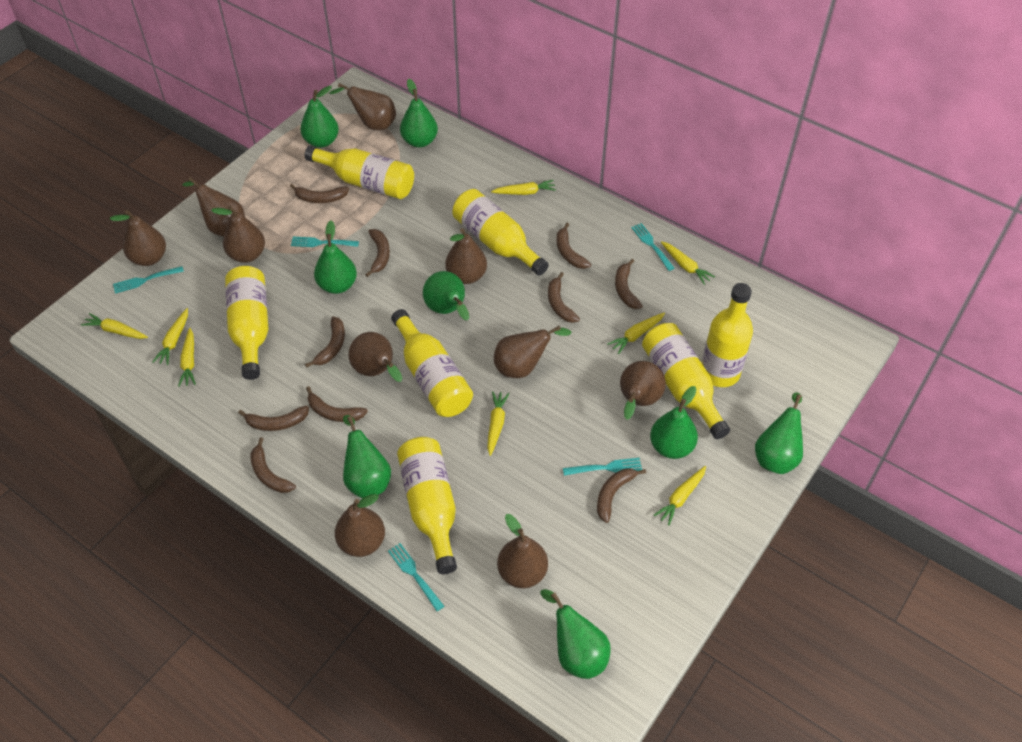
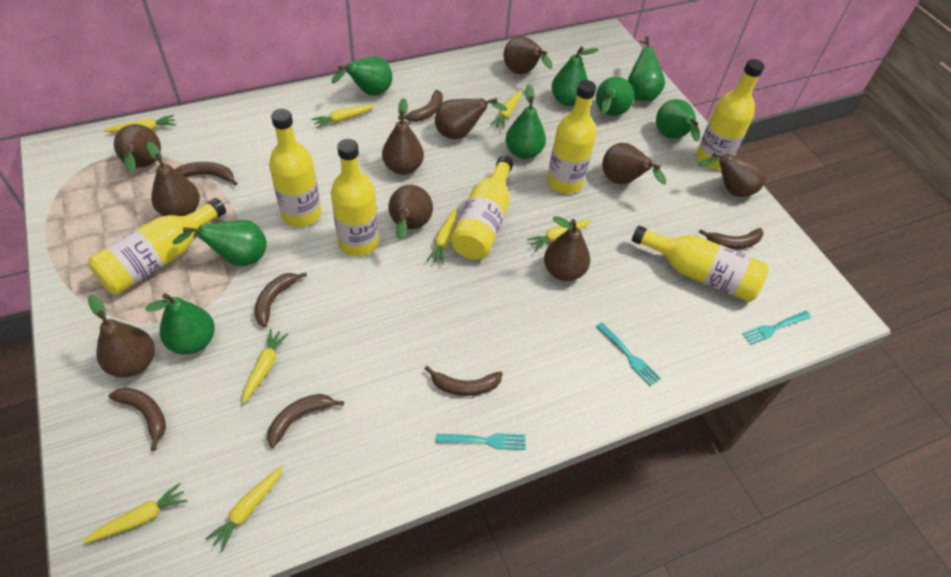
brown banana: 10 -> 7
turquoise fork: 5 -> 3

